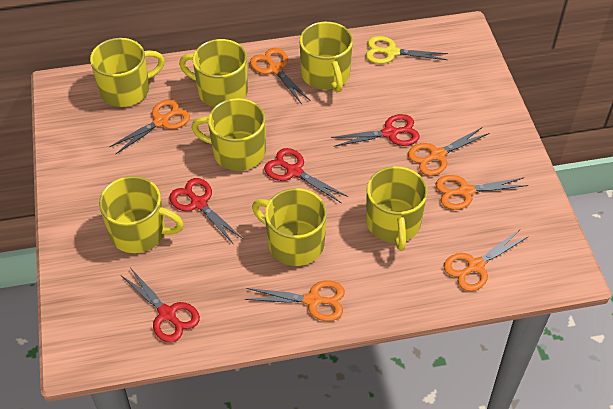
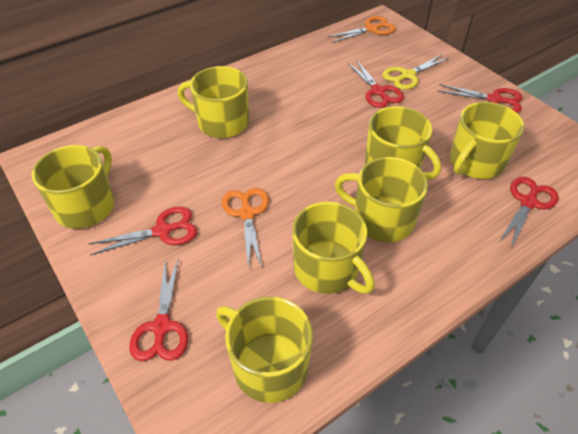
orange scissors: 6 -> 2
red scissors: 4 -> 5

